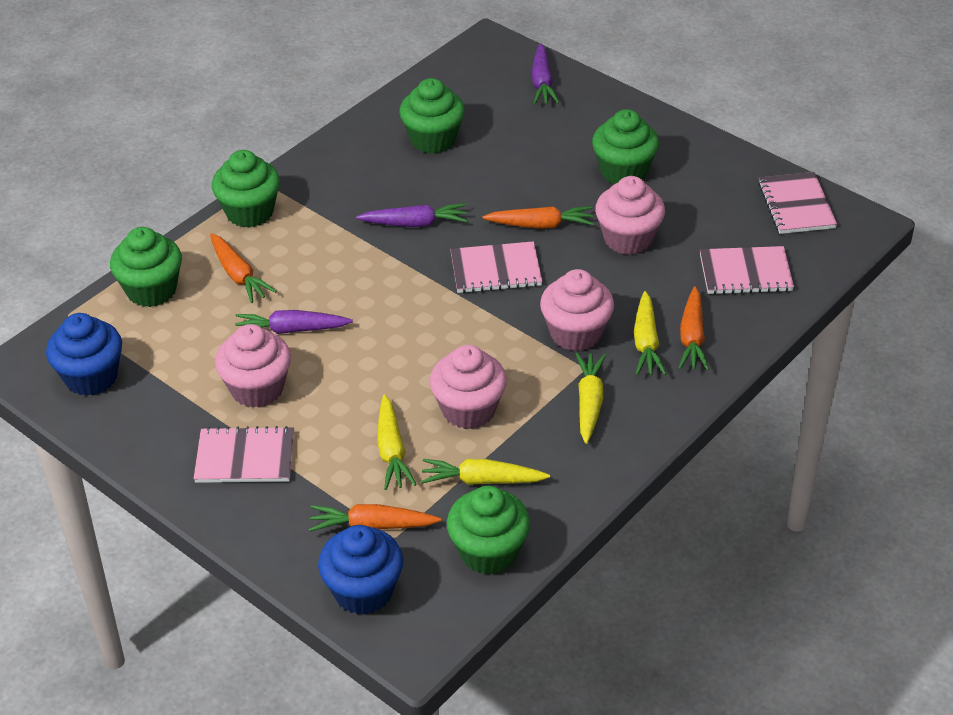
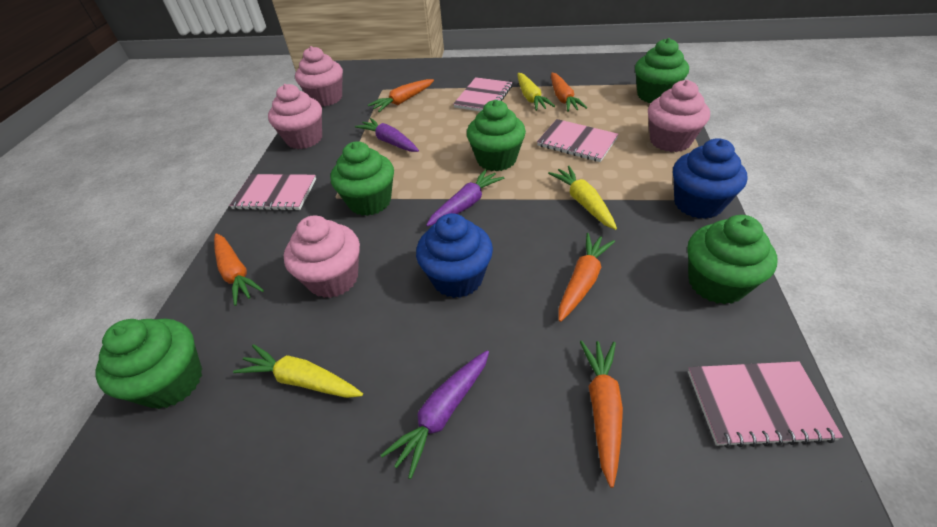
orange carrot: 4 -> 5
yellow carrot: 4 -> 3

